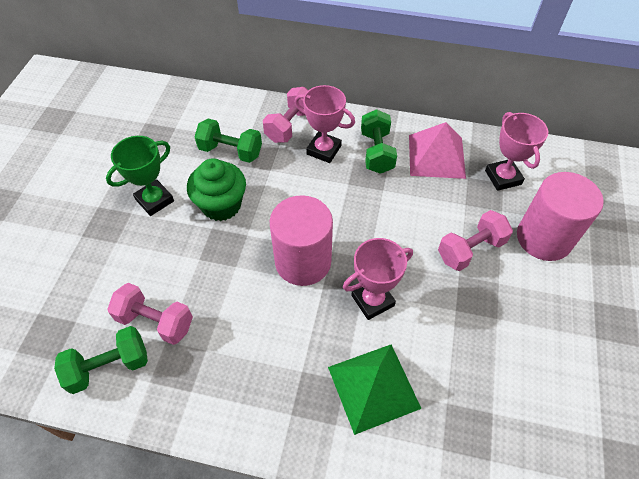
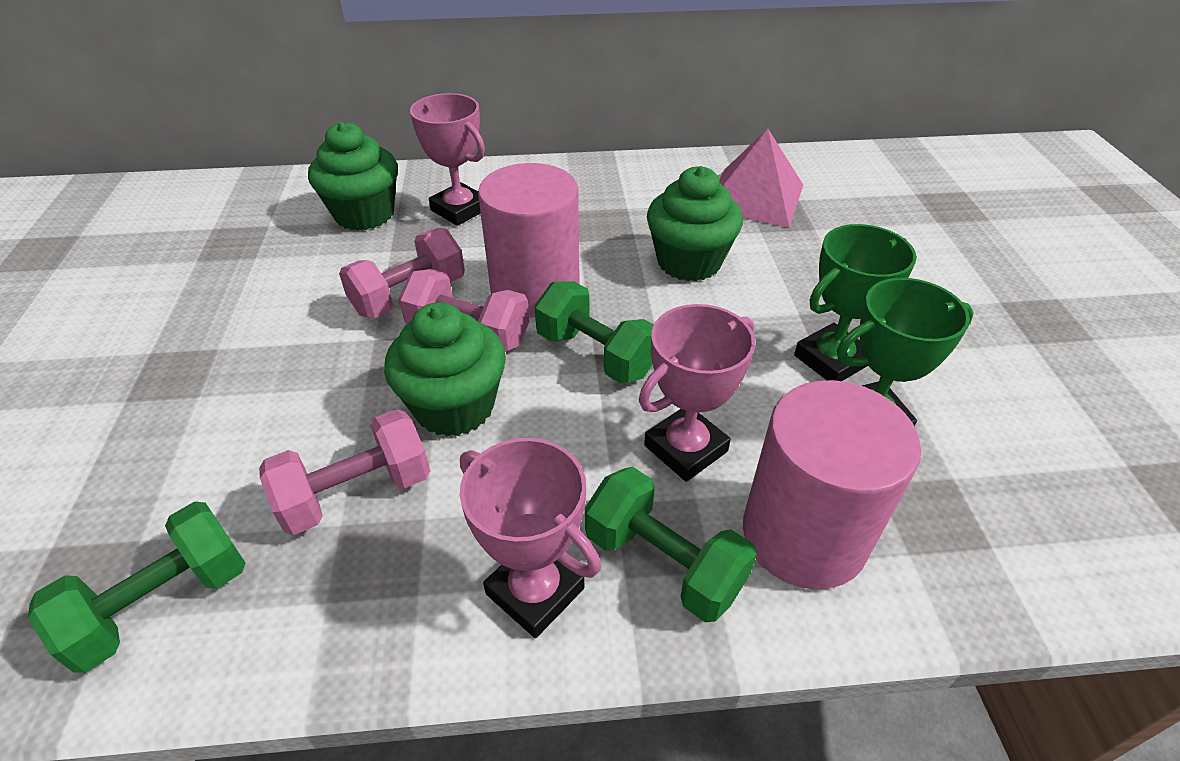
green cupcake: 1 -> 3
green pyramid: 1 -> 0
green trophy: 1 -> 2

